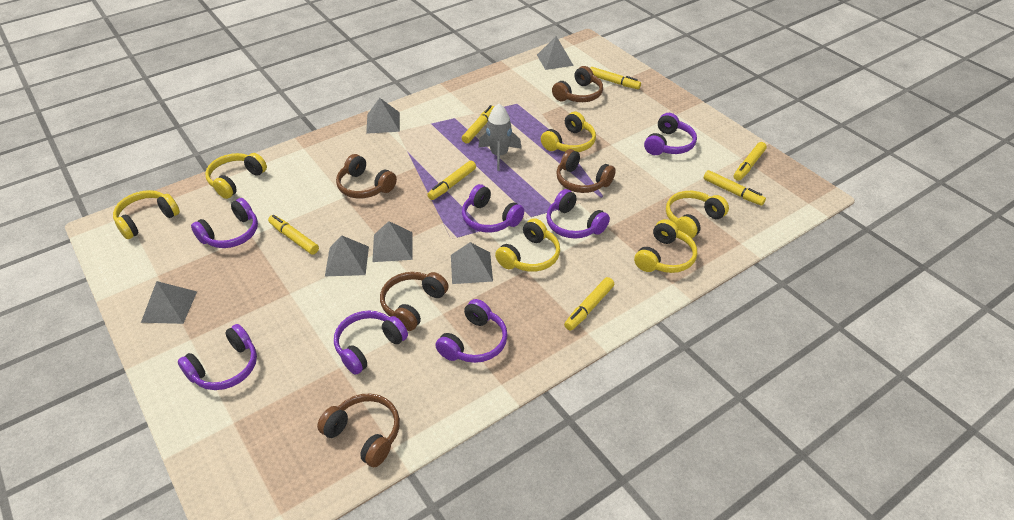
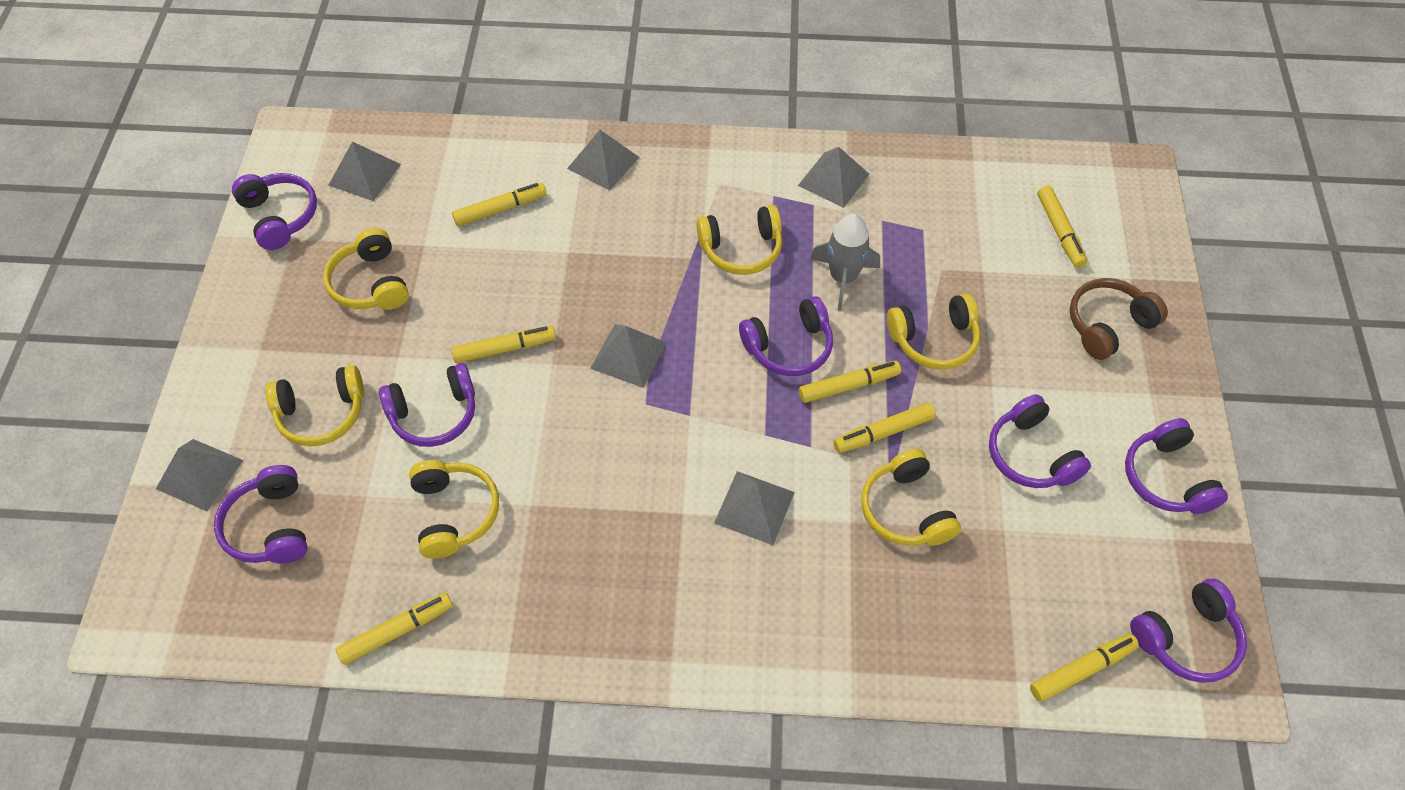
brown headphones: 5 -> 1

